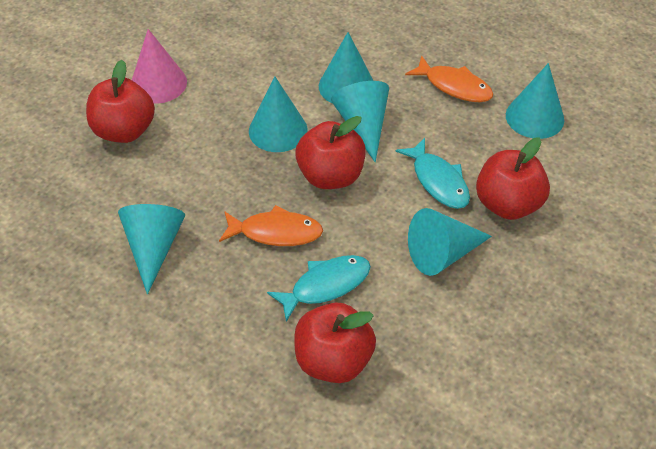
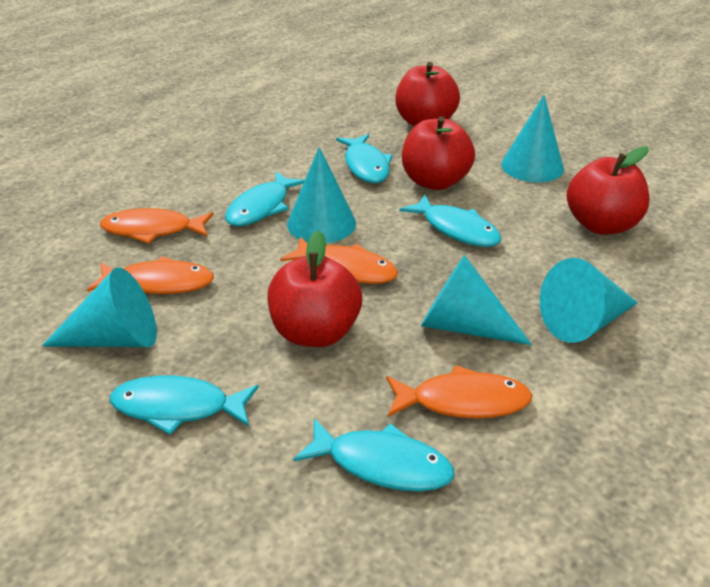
orange fish: 2 -> 4
pink cone: 1 -> 0
turquoise cone: 6 -> 5
turquoise fish: 2 -> 5

